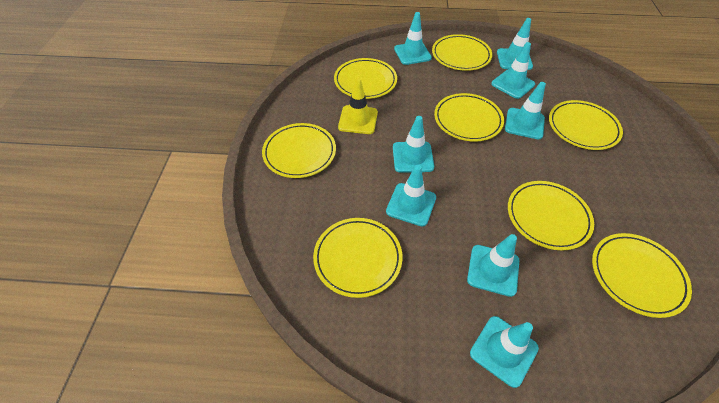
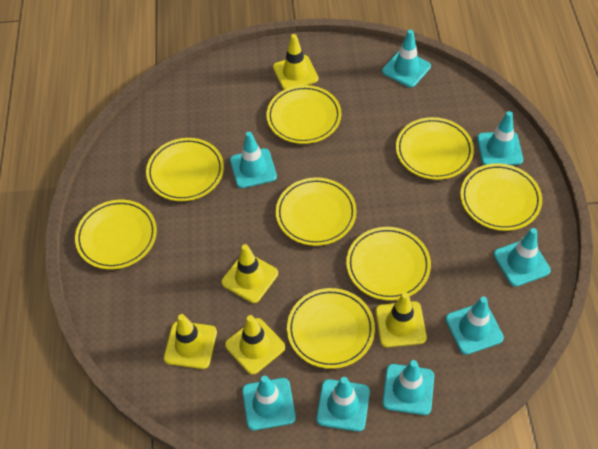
yellow traffic cone: 1 -> 5

